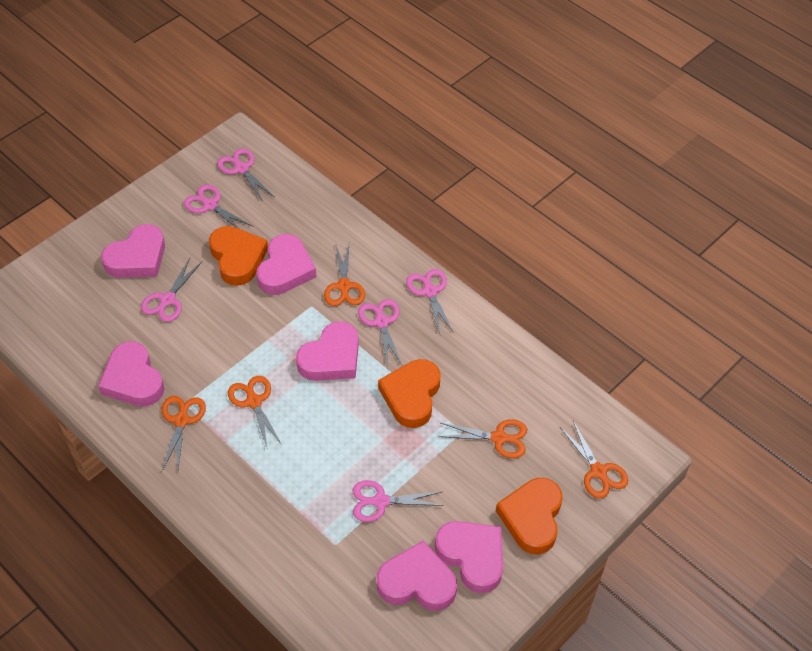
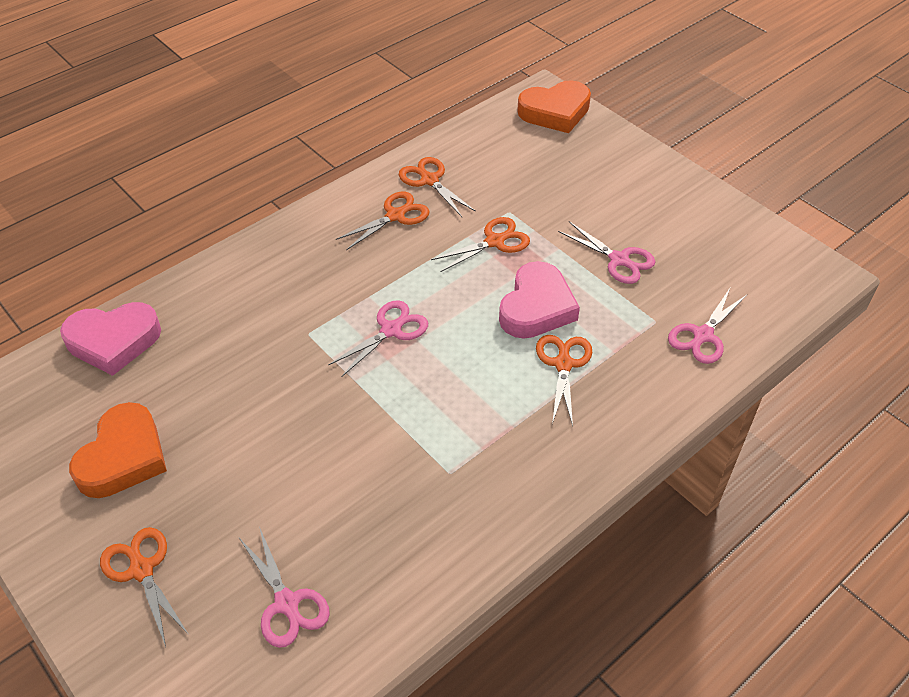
orange heart: 3 -> 2
pink heart: 6 -> 2
pink scissors: 6 -> 4

